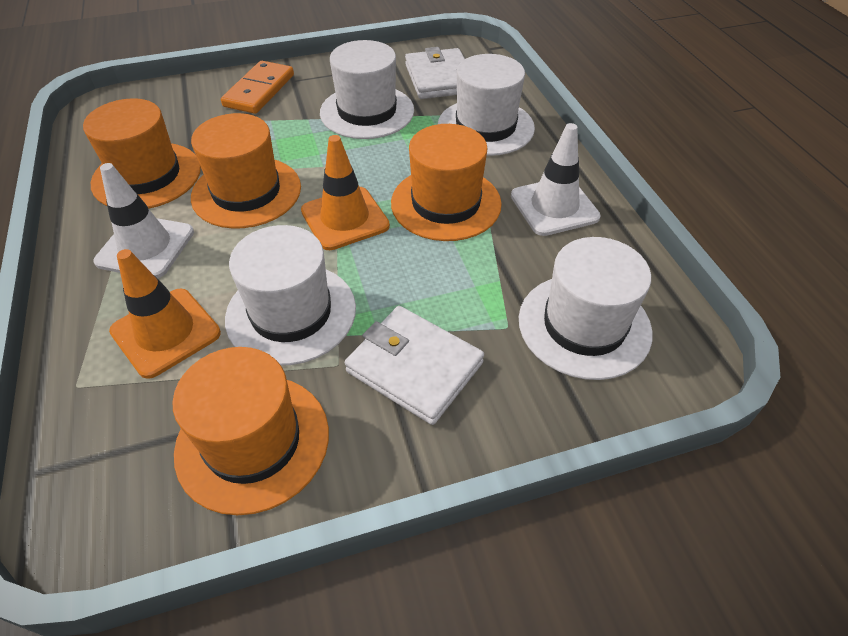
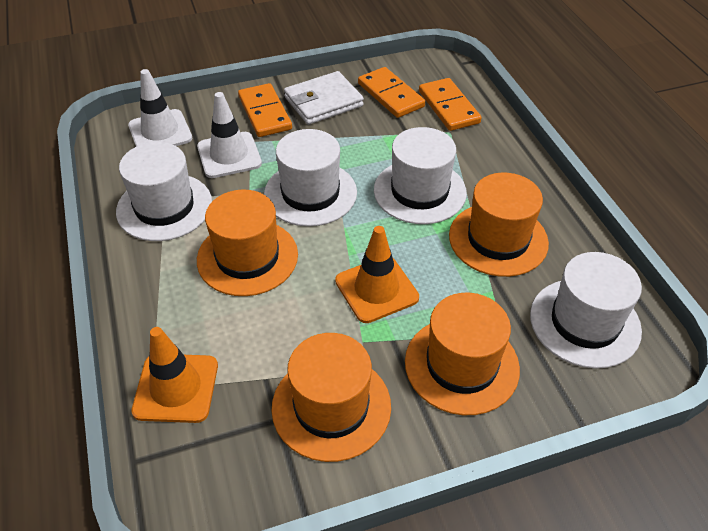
orange domino: 1 -> 3
white wallet: 2 -> 1

